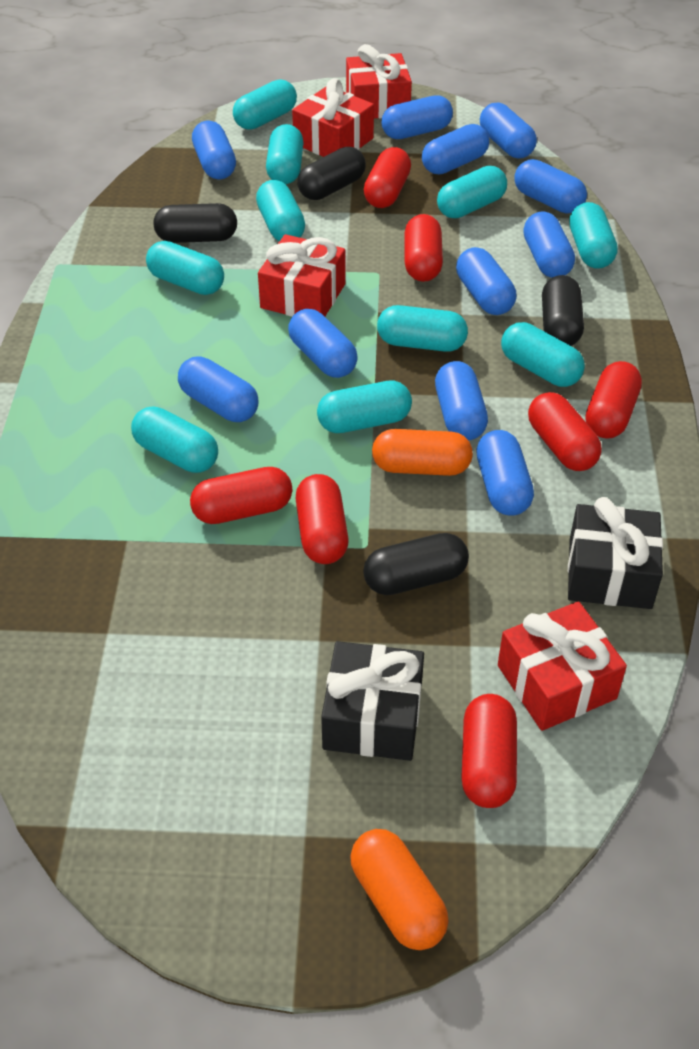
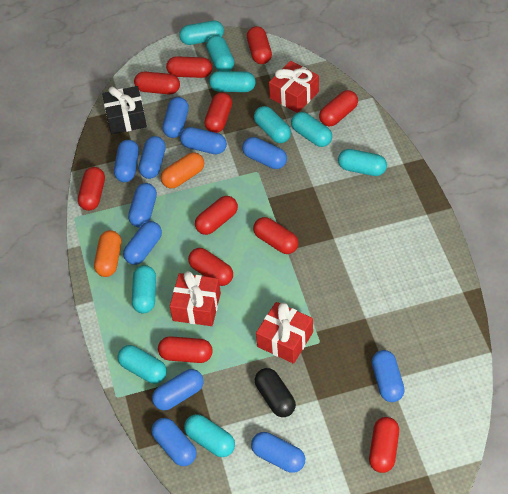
black capsule: 4 -> 1
black gift: 2 -> 1
red capsule: 7 -> 11
red gift: 4 -> 3
turquoise capsule: 10 -> 9

